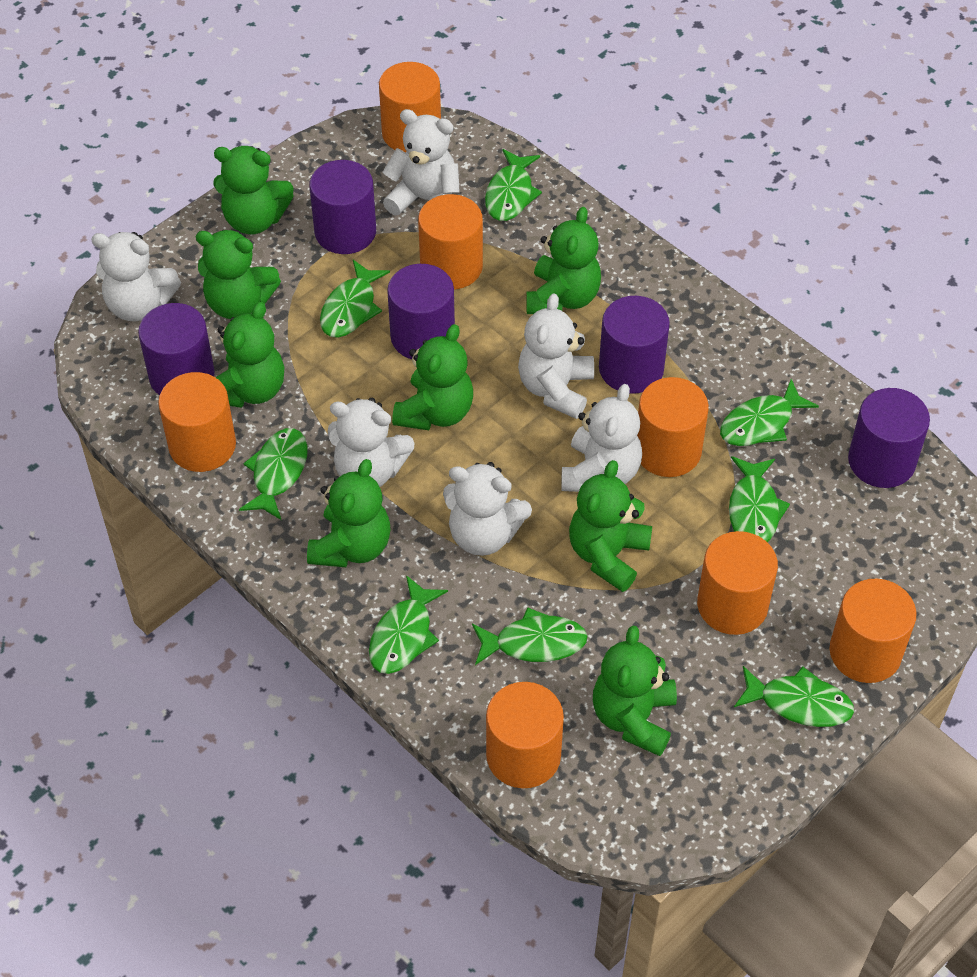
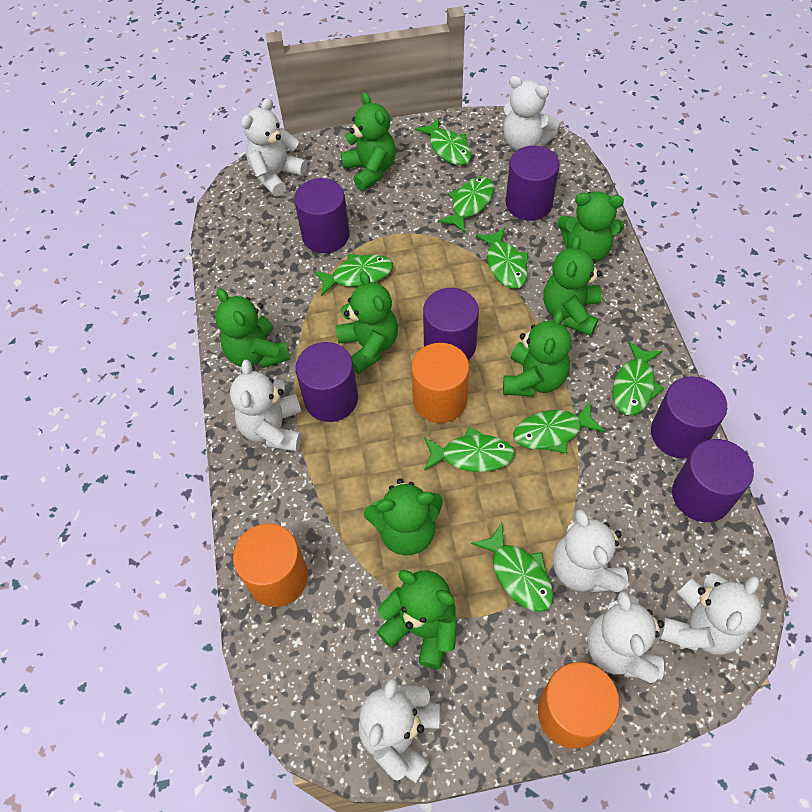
orange cylinder: 7 -> 3
purple cylinder: 5 -> 6
white teddy bear: 6 -> 7

